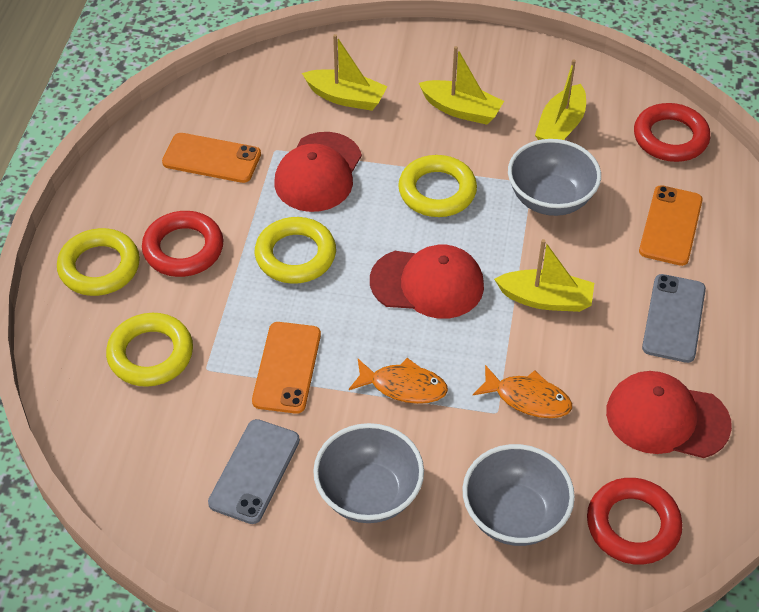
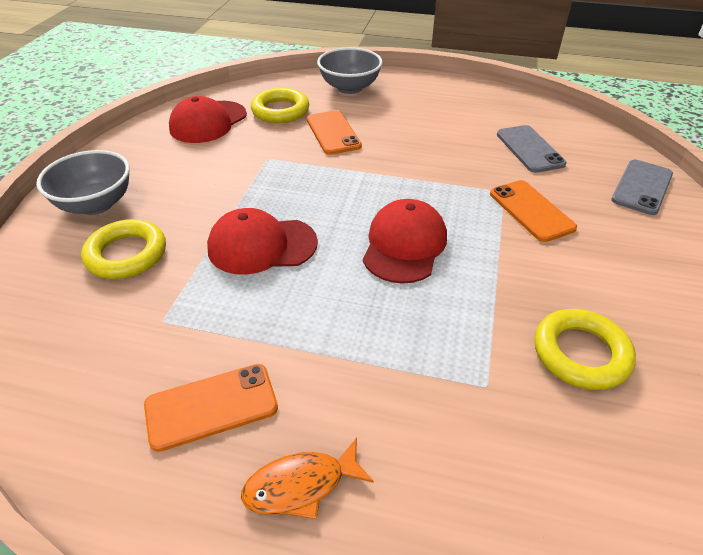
grey bowl: 3 -> 2
orange fish: 2 -> 1
red ring: 3 -> 0
yellow boat: 4 -> 0
yellow ring: 4 -> 3

